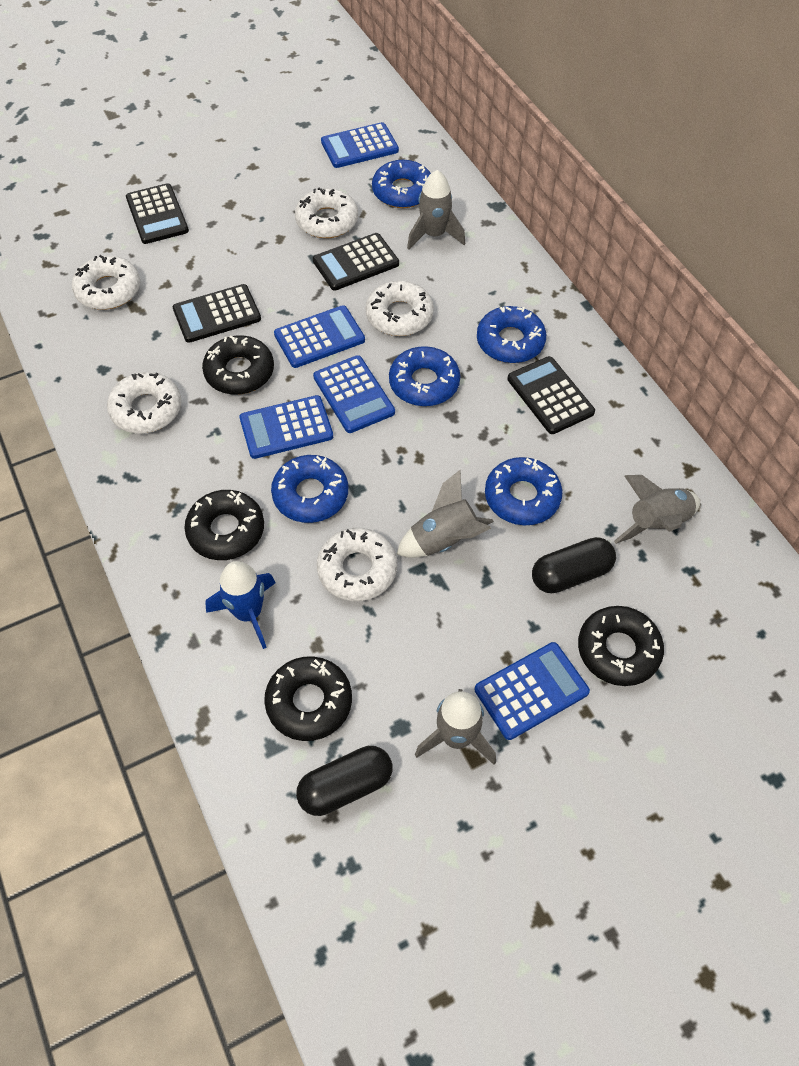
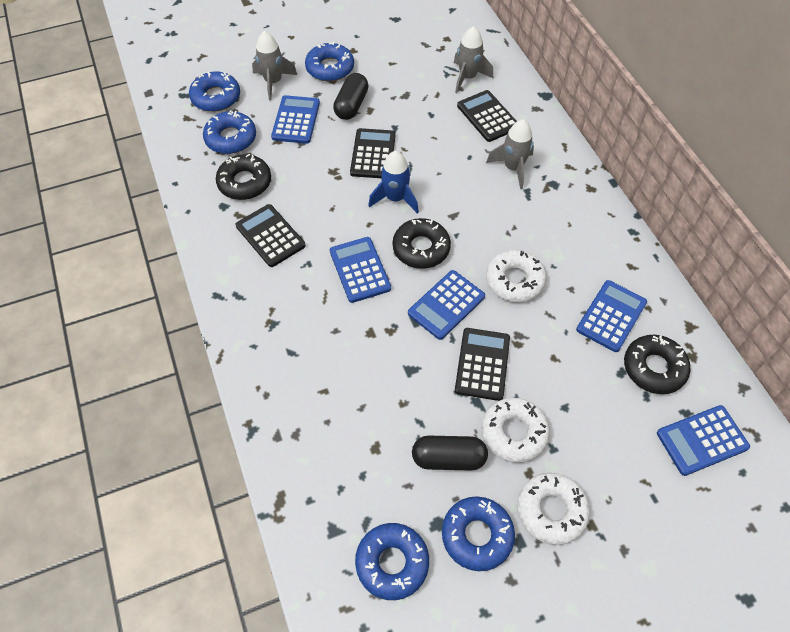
black donut: 4 -> 3
grey rocket: 4 -> 3
white donut: 5 -> 3

